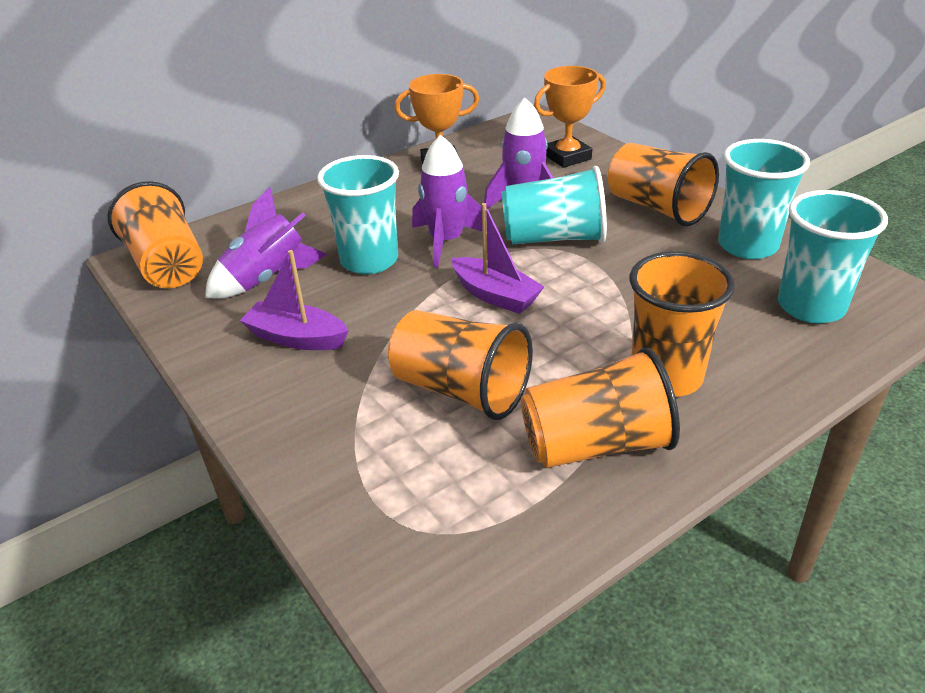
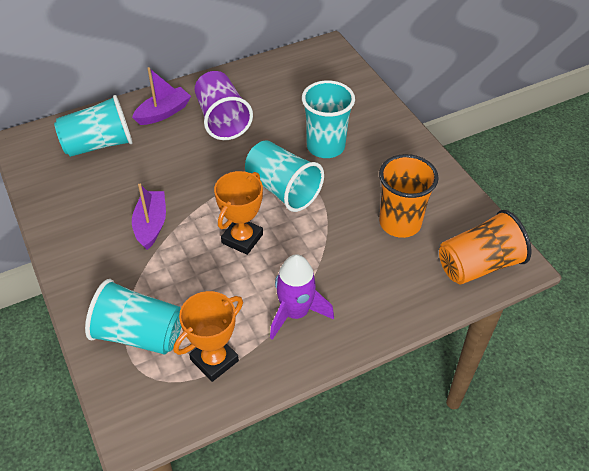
orange cup: 5 -> 2
purple cup: 0 -> 1
purple rocket: 3 -> 1

